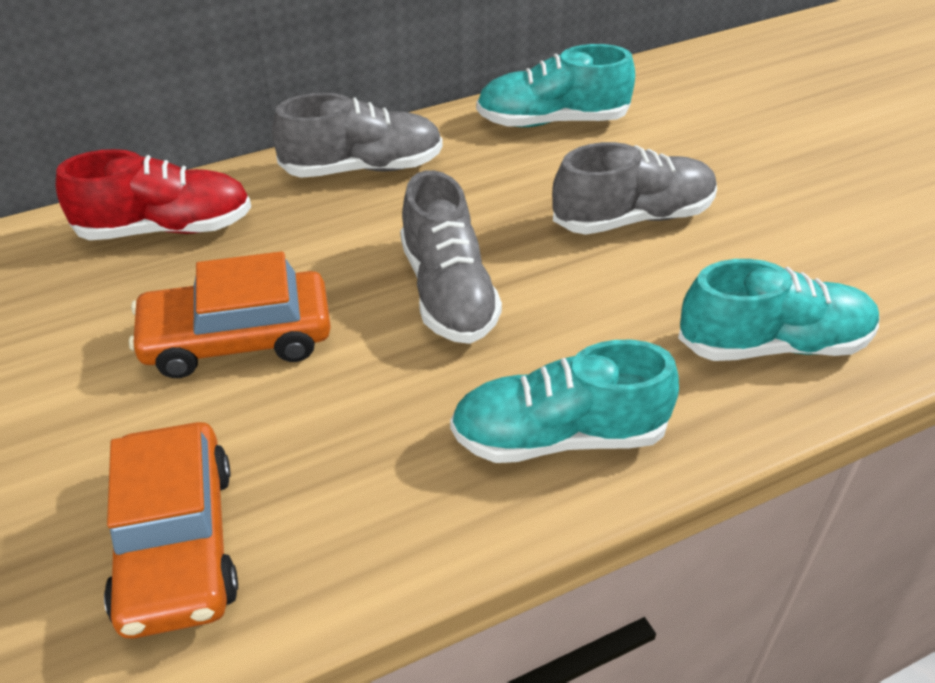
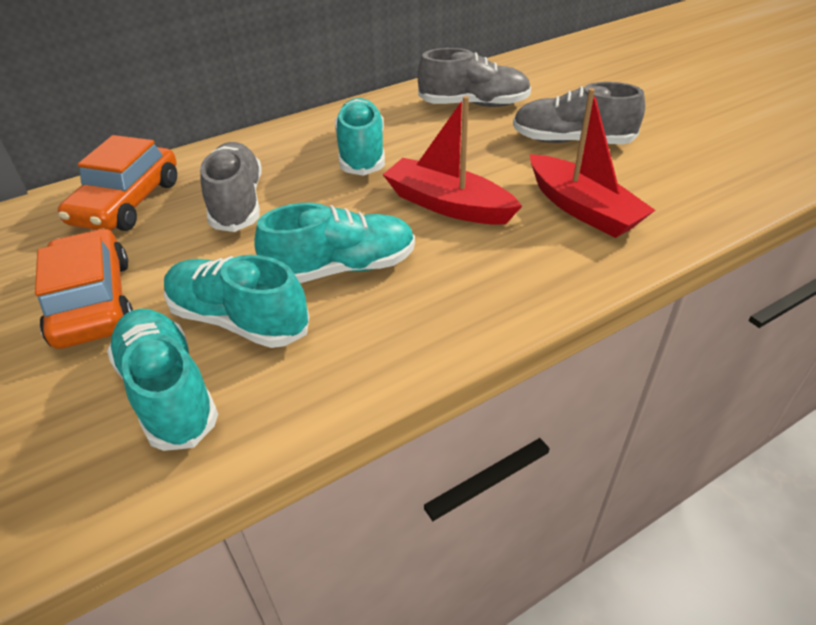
red boat: 0 -> 2
red shoe: 1 -> 0
turquoise shoe: 3 -> 4

